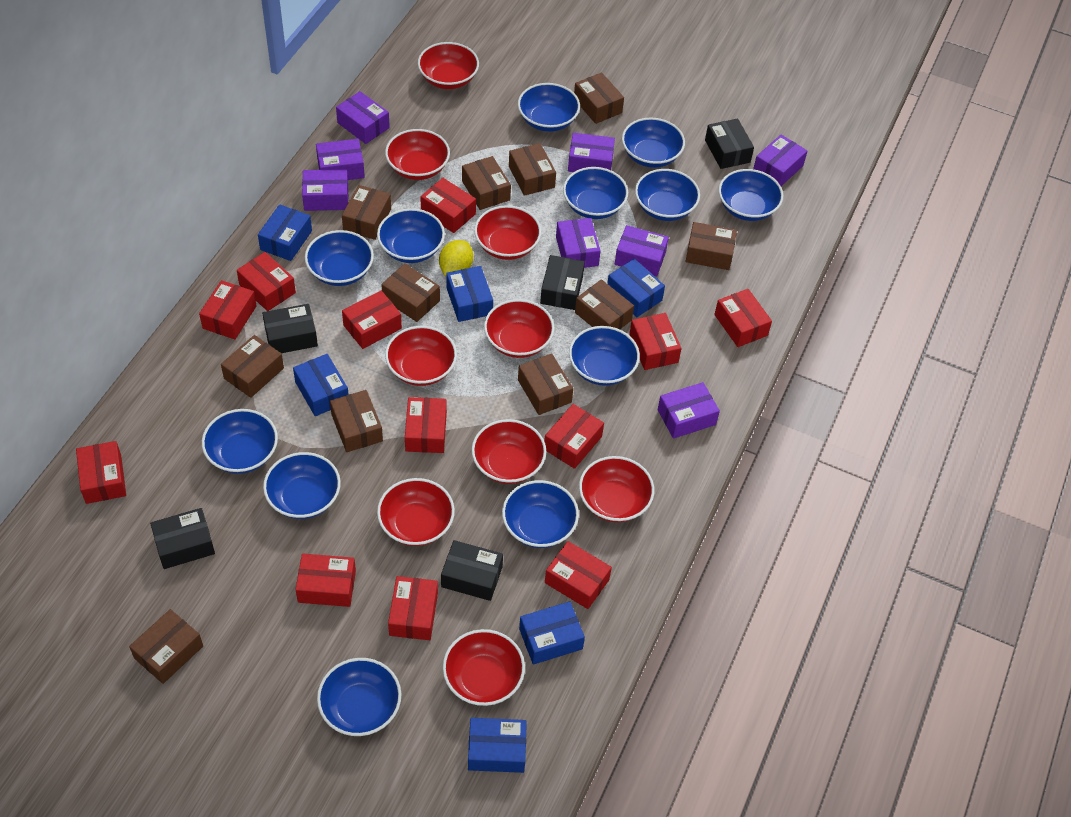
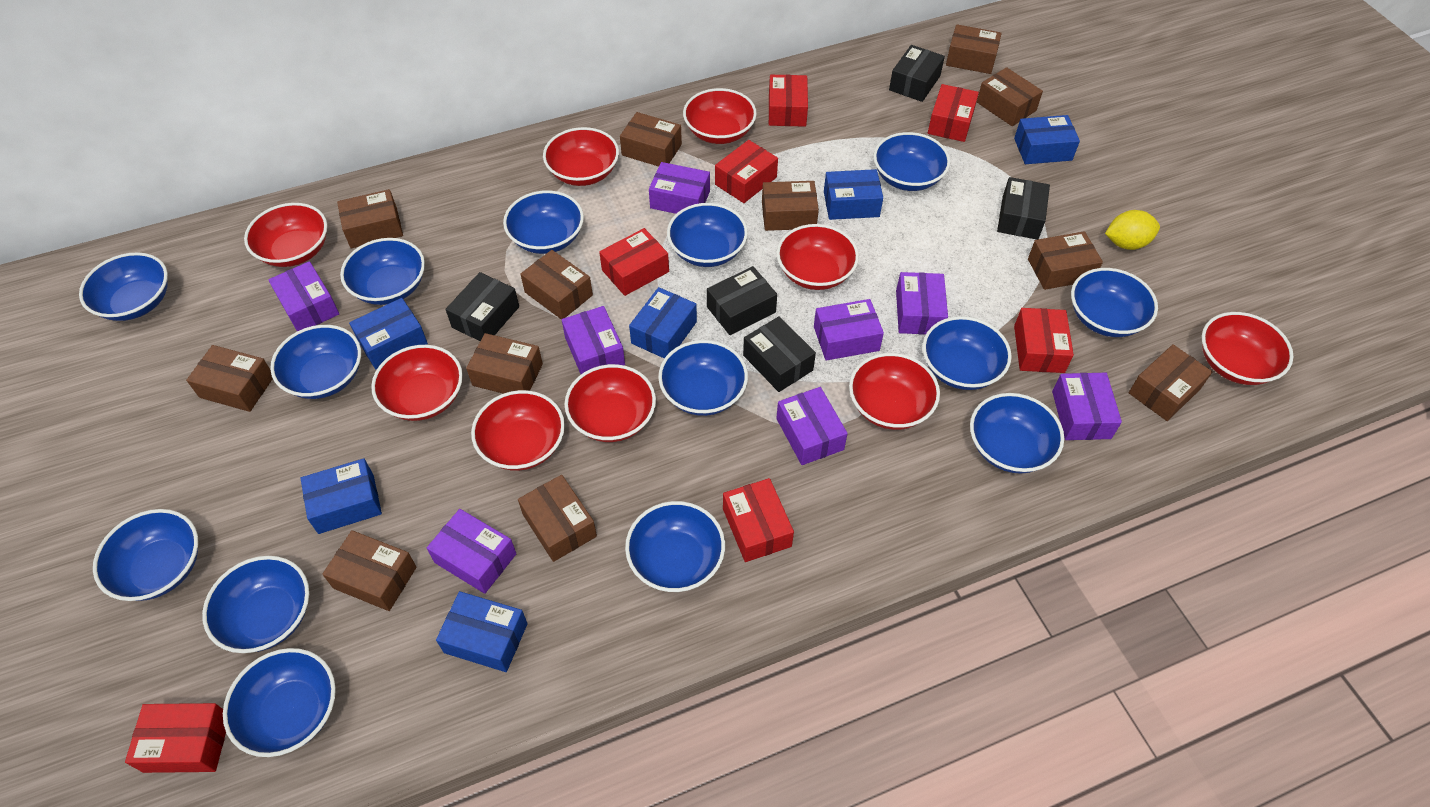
blue bowl: 12 -> 14
brown box: 11 -> 12
red box: 12 -> 7

